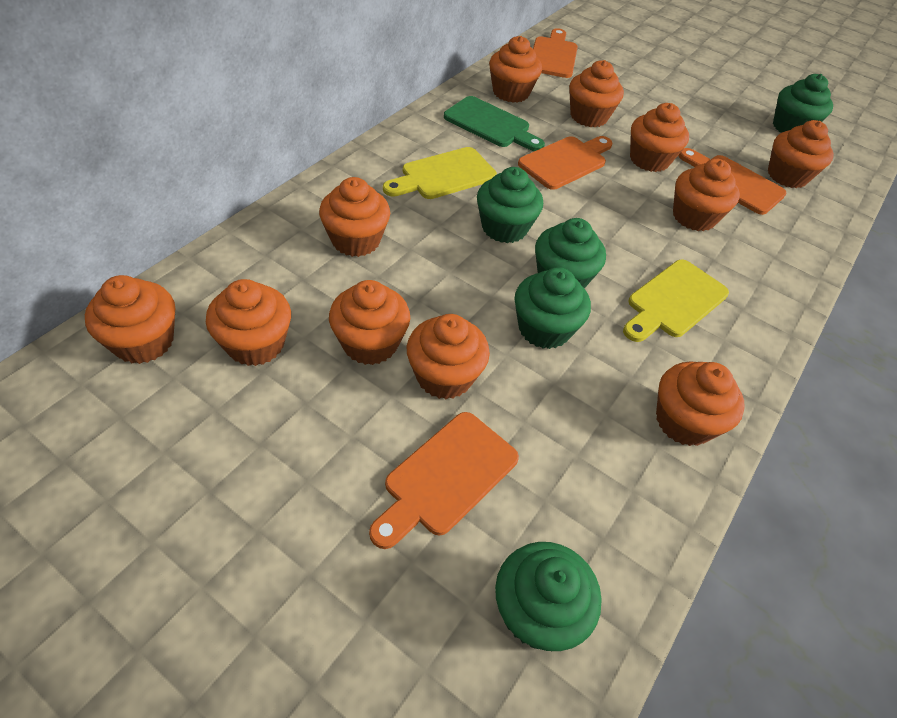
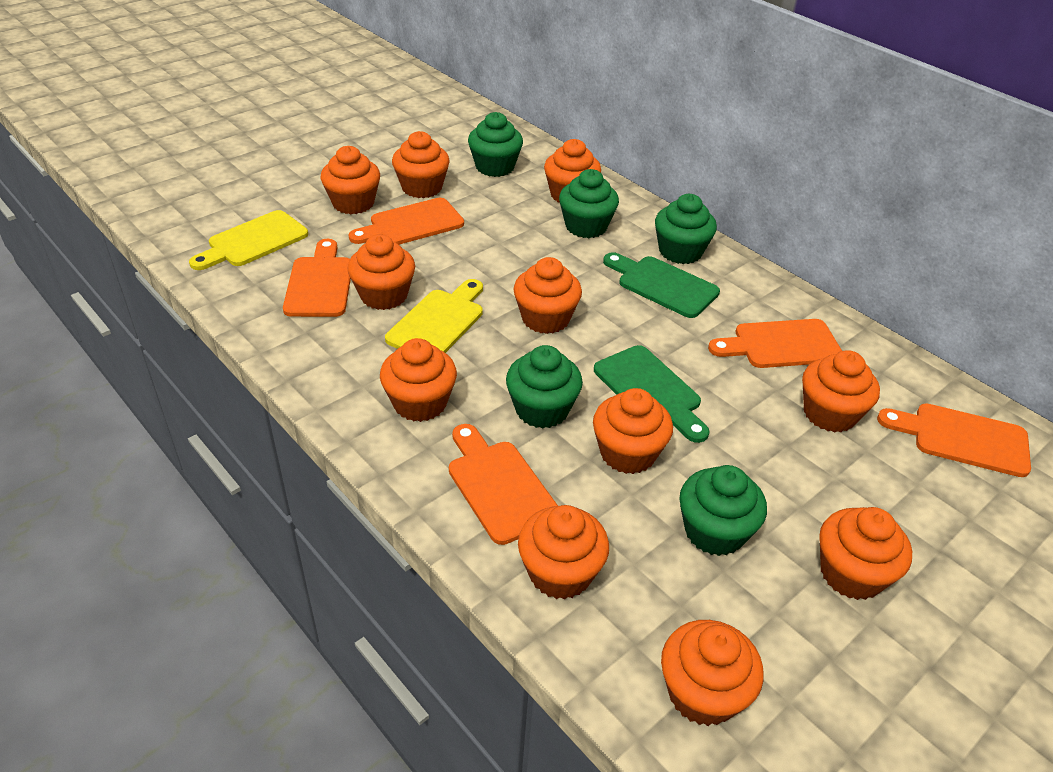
green cutting board: 1 -> 2
orange cutting board: 4 -> 5

